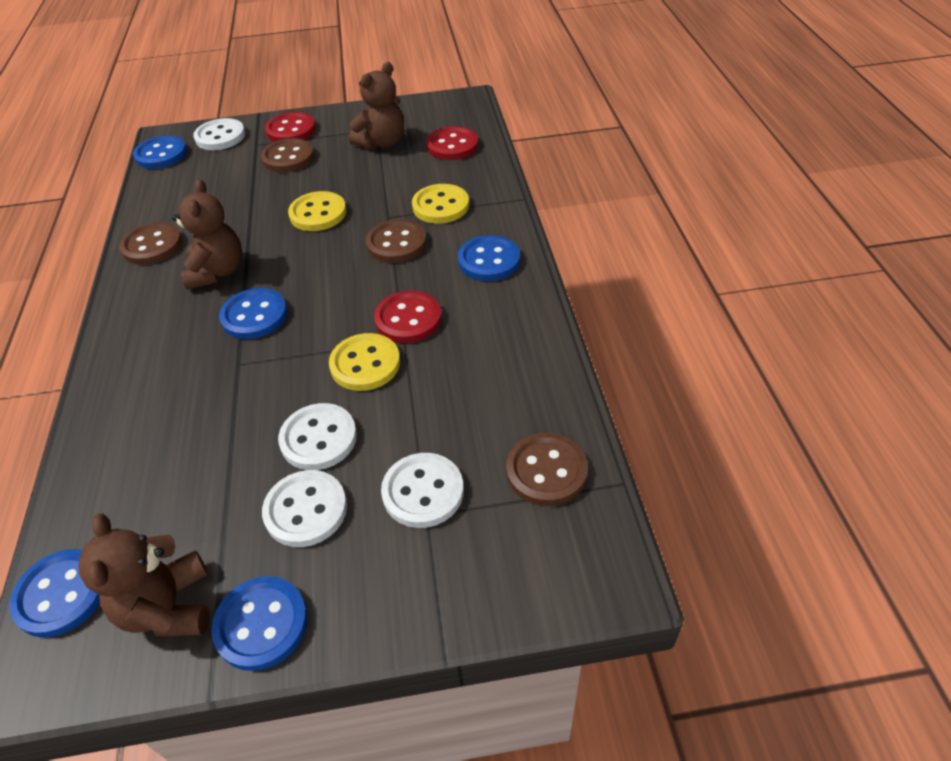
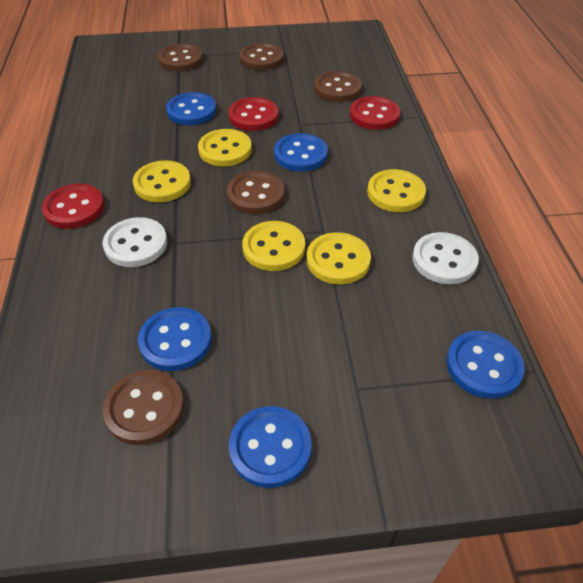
brown button: 4 -> 5
brown teddy bear: 3 -> 0
white button: 4 -> 2
yellow button: 3 -> 5

